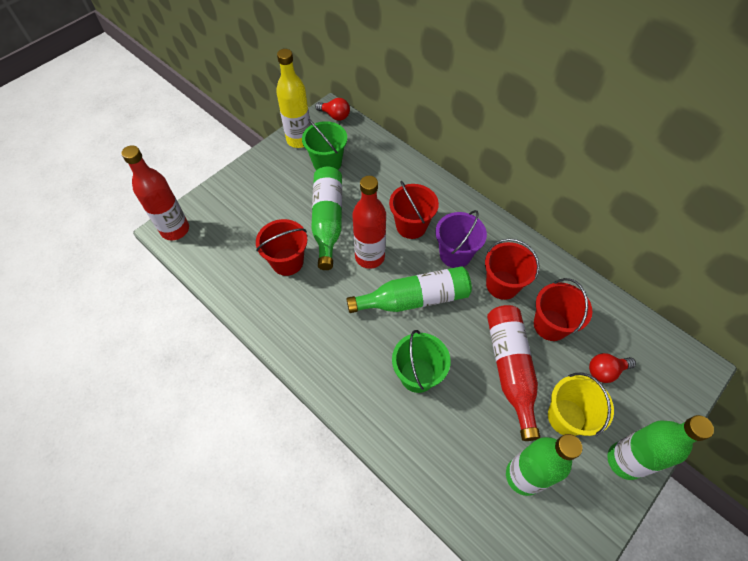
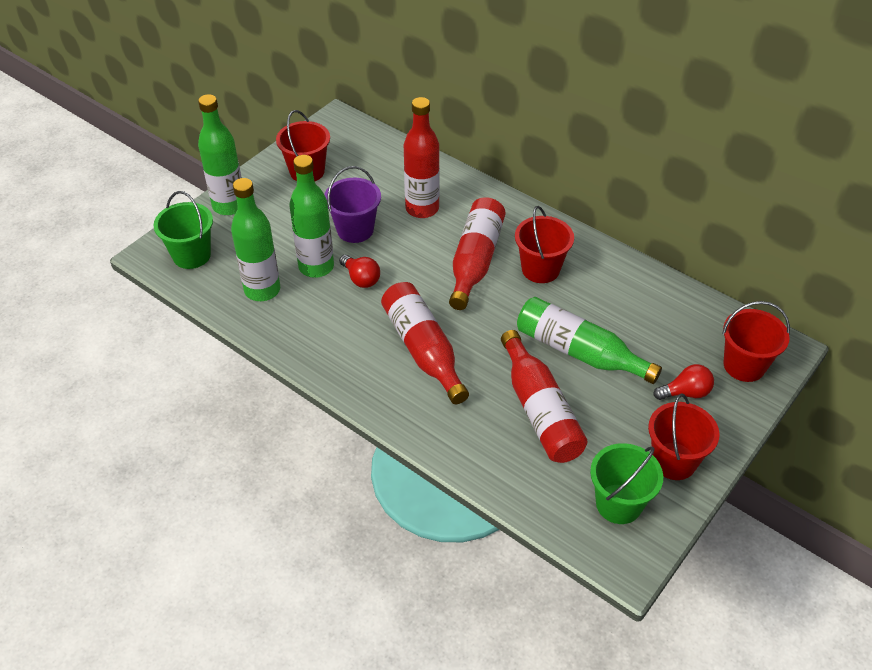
red bottle: 3 -> 4
yellow bottle: 1 -> 0
yellow bucket: 1 -> 0

